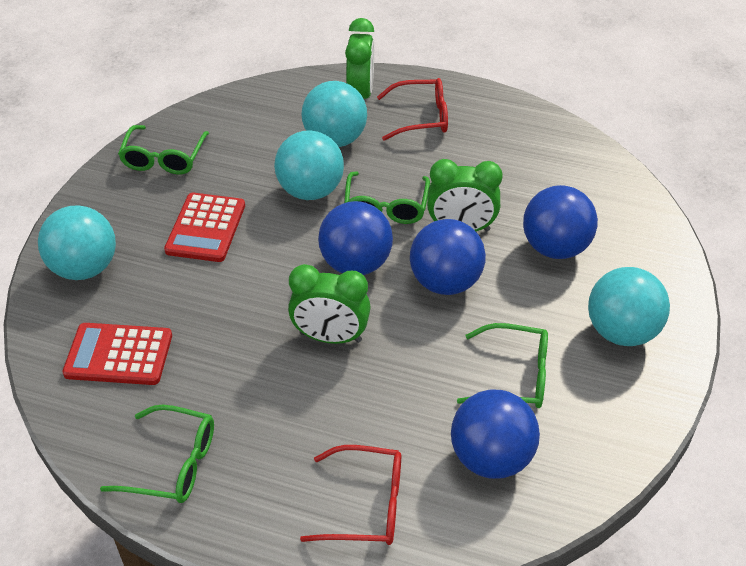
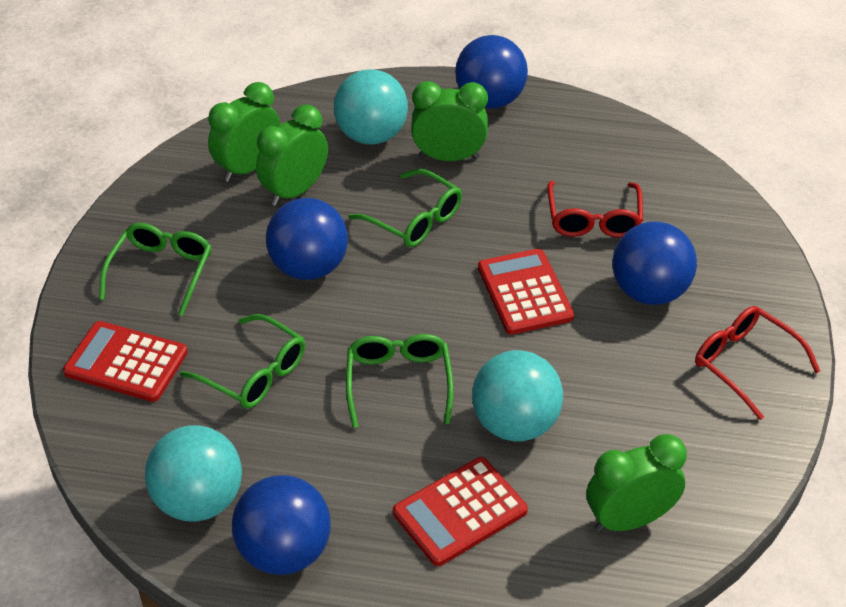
green clock: 3 -> 4
red calculator: 2 -> 3
turquoise ball: 4 -> 3

